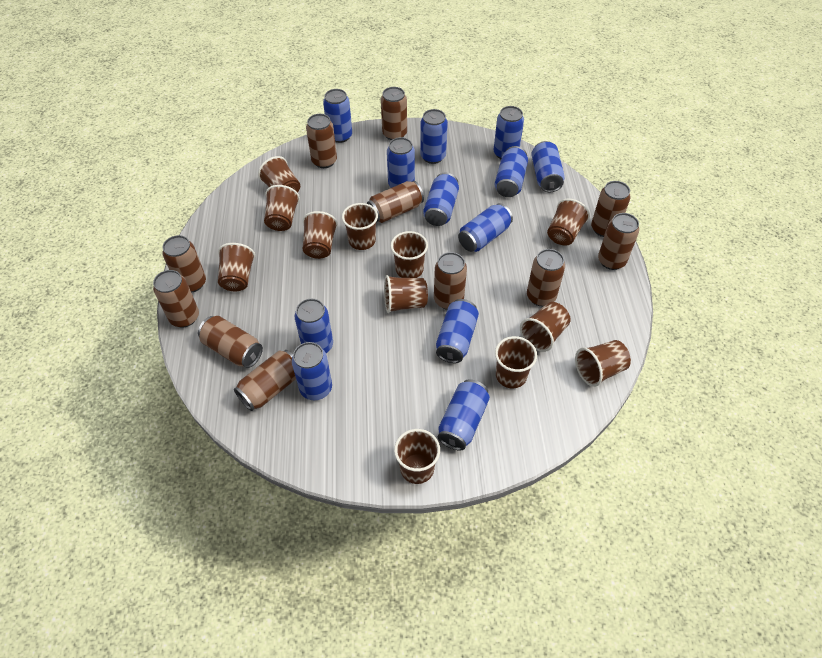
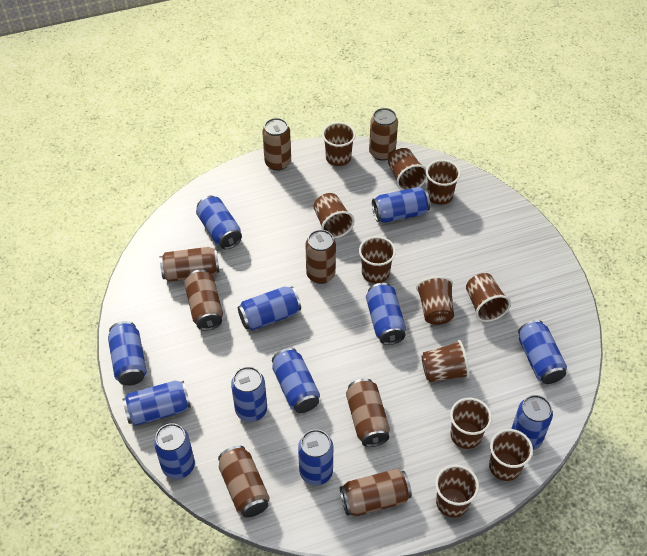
brown can: 11 -> 8
brown cup: 12 -> 11

